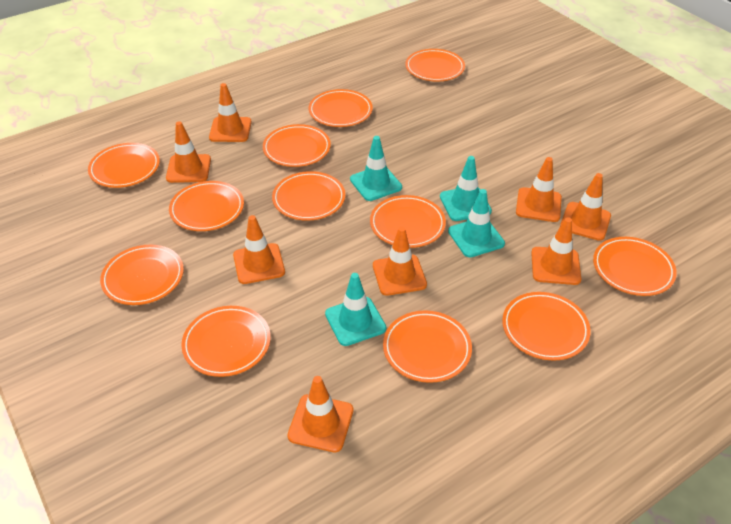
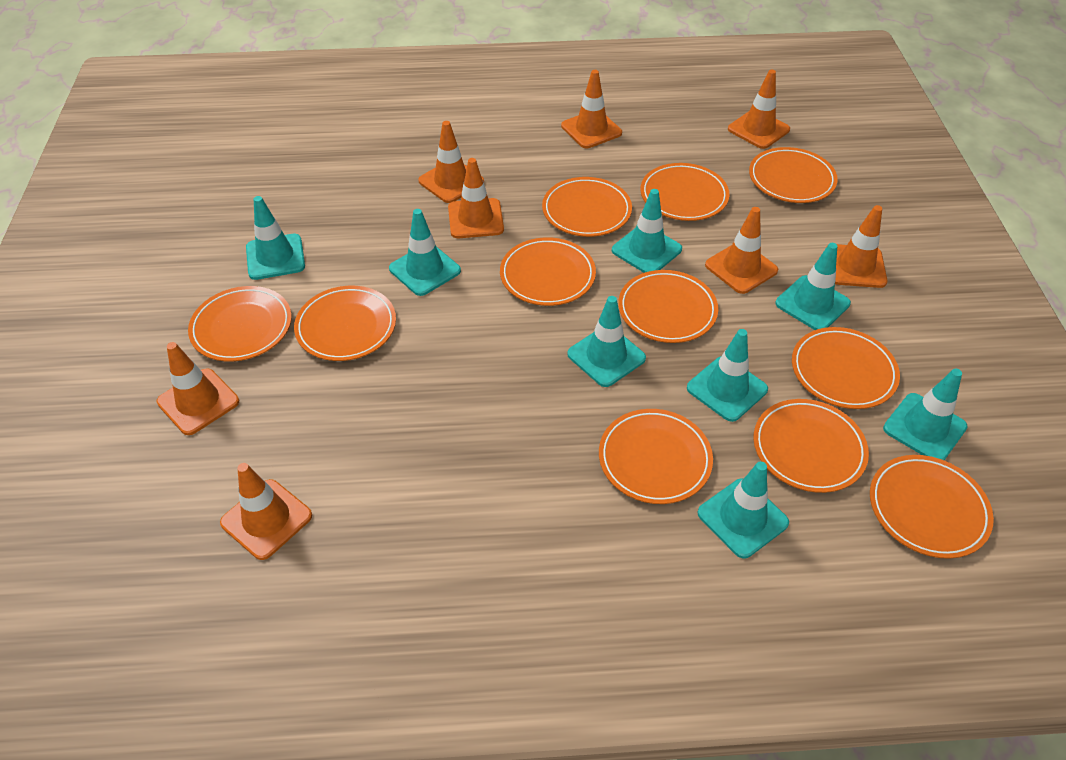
orange plate: 12 -> 11
turquoise traffic cone: 4 -> 8

